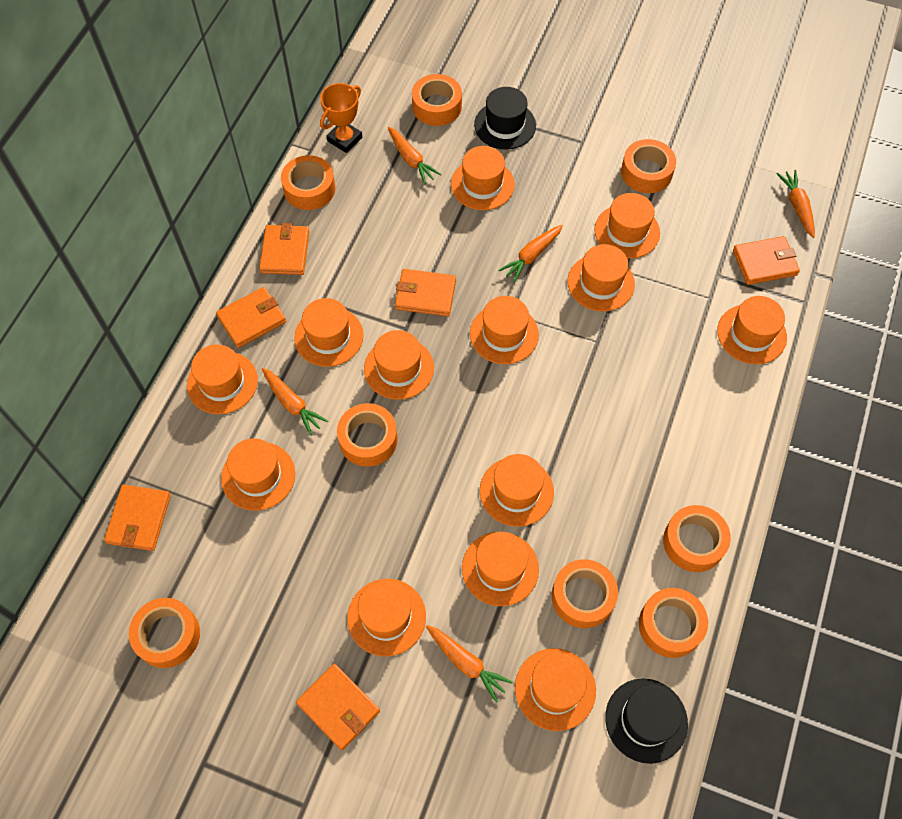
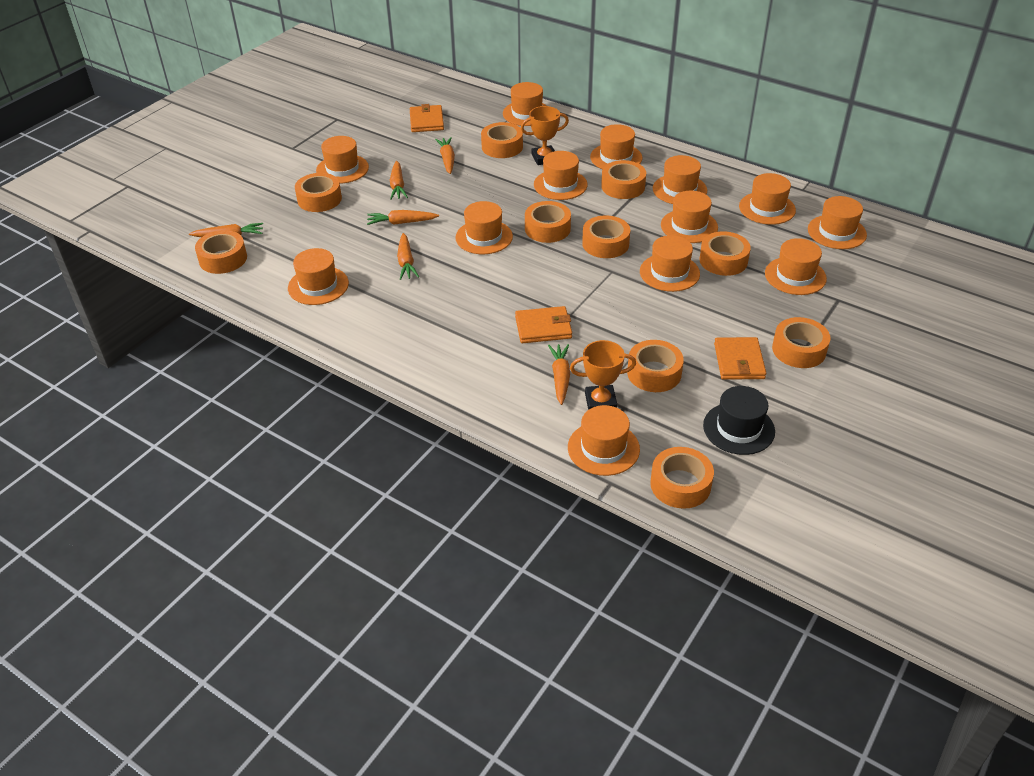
black hat: 2 -> 1
orange carrot: 5 -> 6
orange tape: 8 -> 10
orange trophy: 1 -> 2
orange wallet: 6 -> 3

